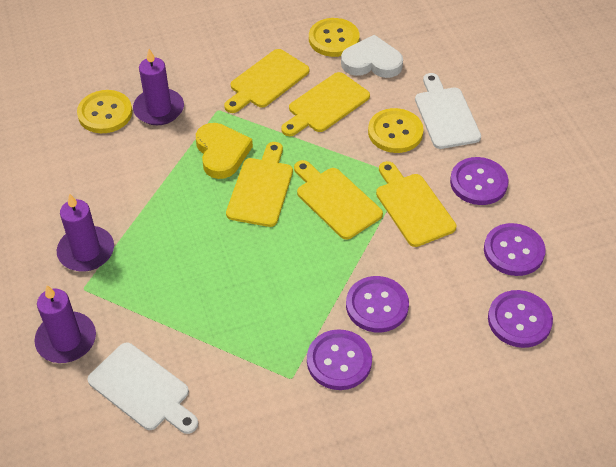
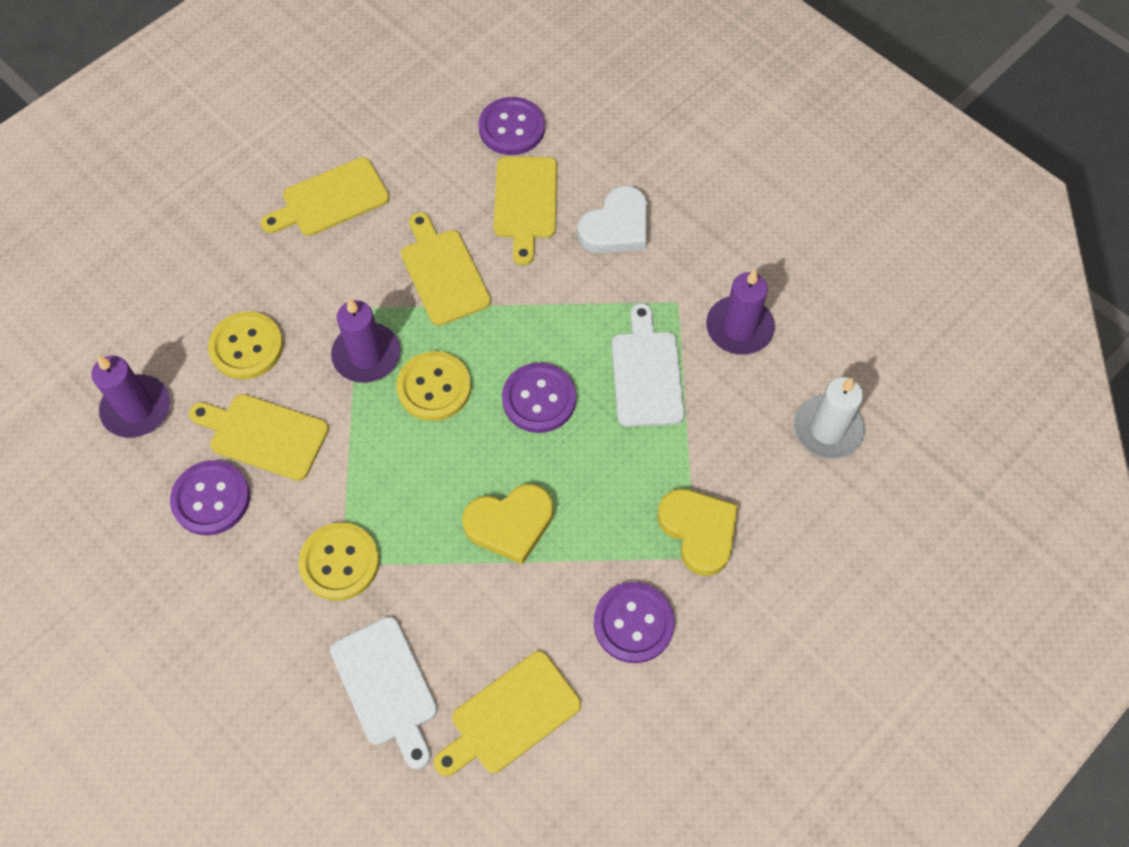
purple button: 5 -> 4
white candle: 0 -> 1
yellow heart: 1 -> 2

